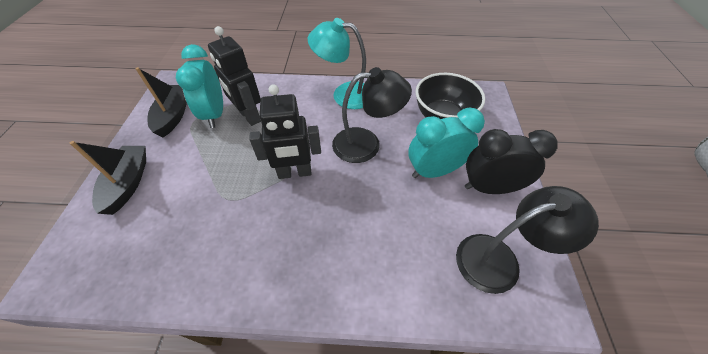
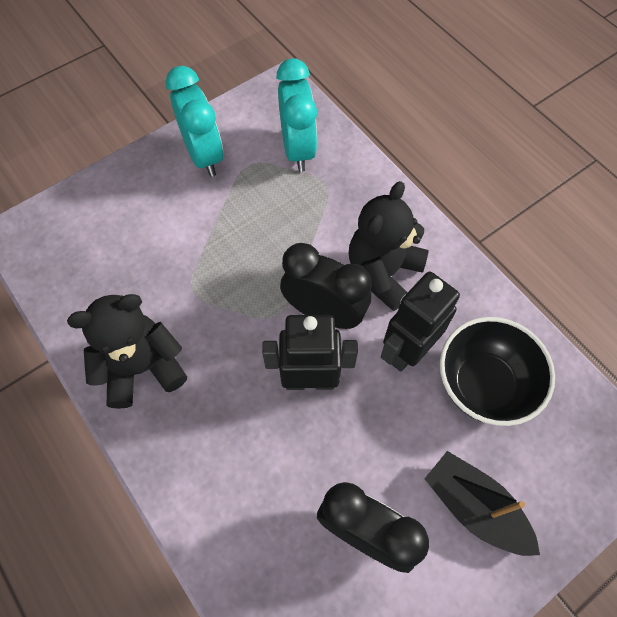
black boat: 2 -> 1
black clock: 1 -> 2
black lamp: 2 -> 0
black teddy bear: 0 -> 2
turquoise lamp: 1 -> 0

